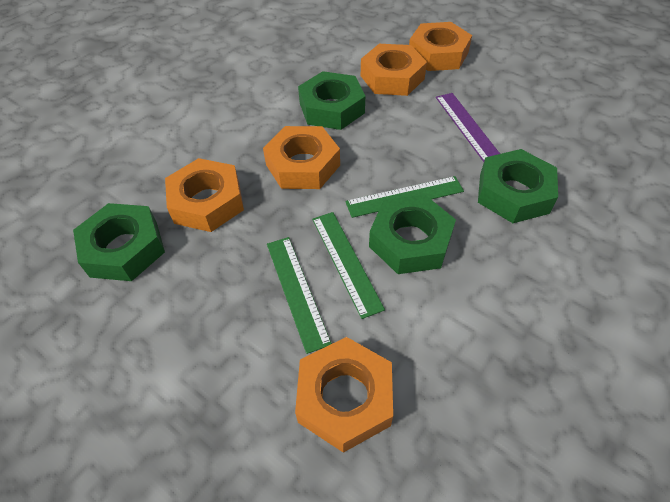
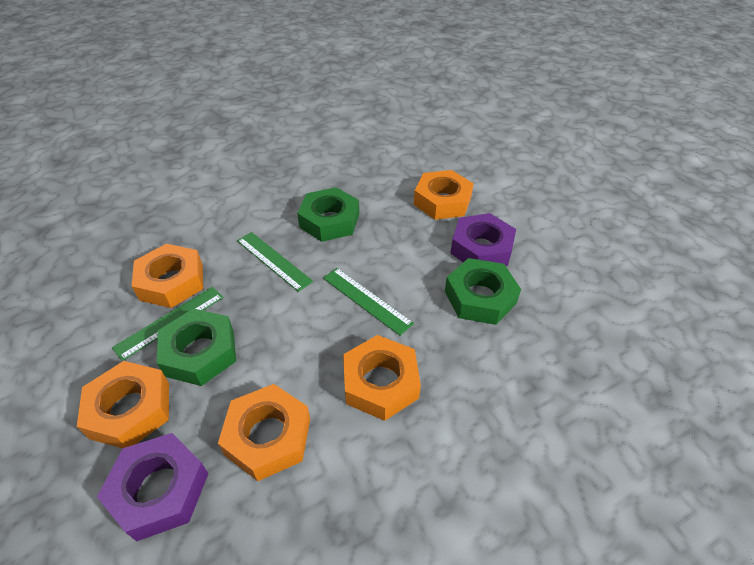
green nut: 4 -> 3
purple nut: 0 -> 2
purple ruler: 1 -> 0

